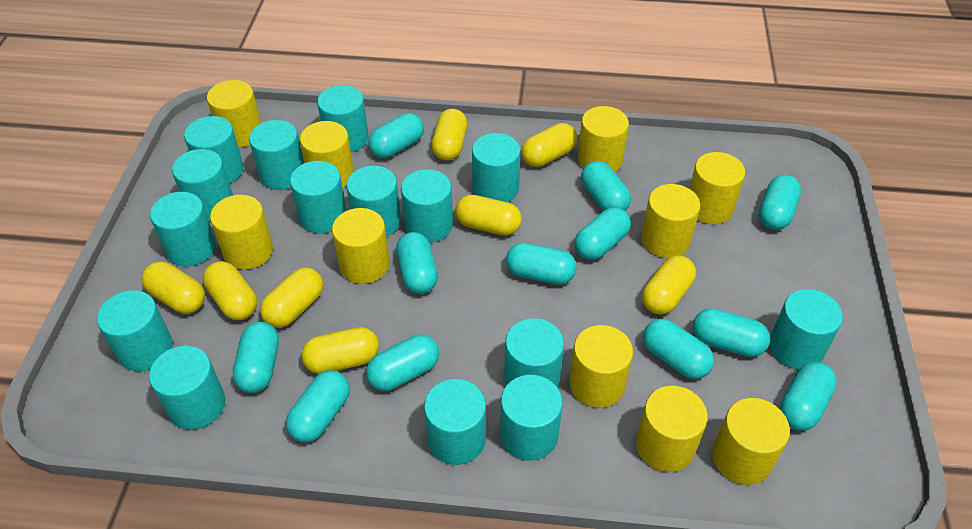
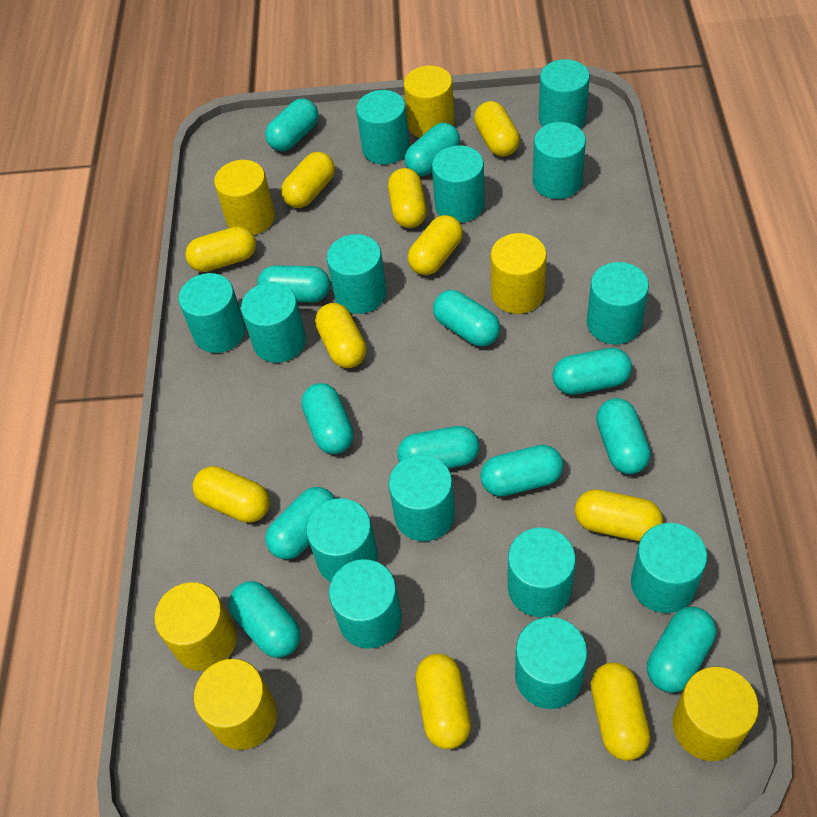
turquoise cylinder: 15 -> 14
yellow capsule: 8 -> 10
yellow cylinder: 10 -> 6

